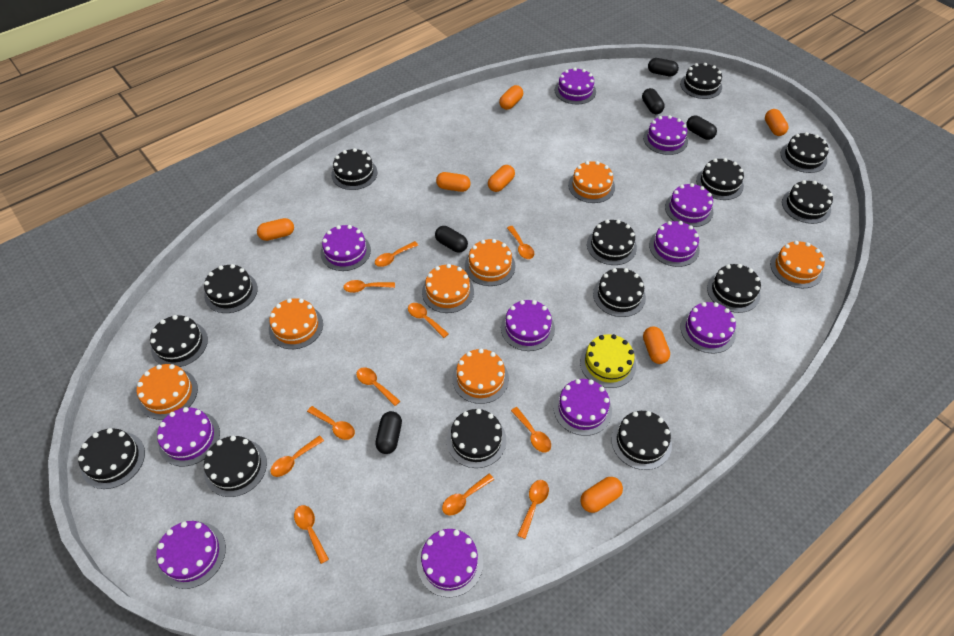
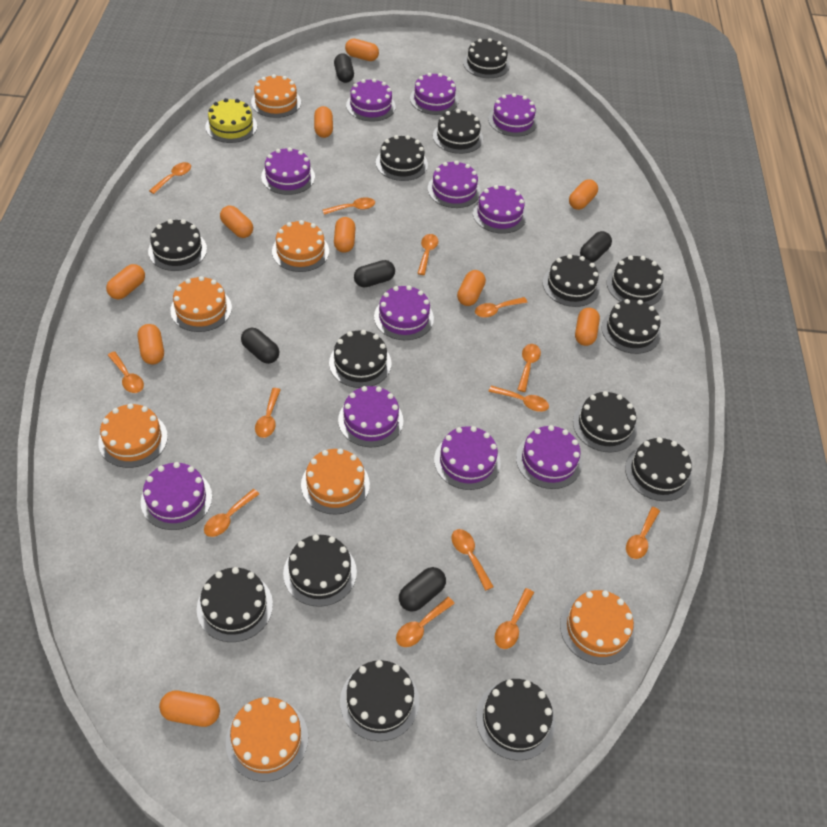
orange capsule: 7 -> 10
orange spoon: 11 -> 13

